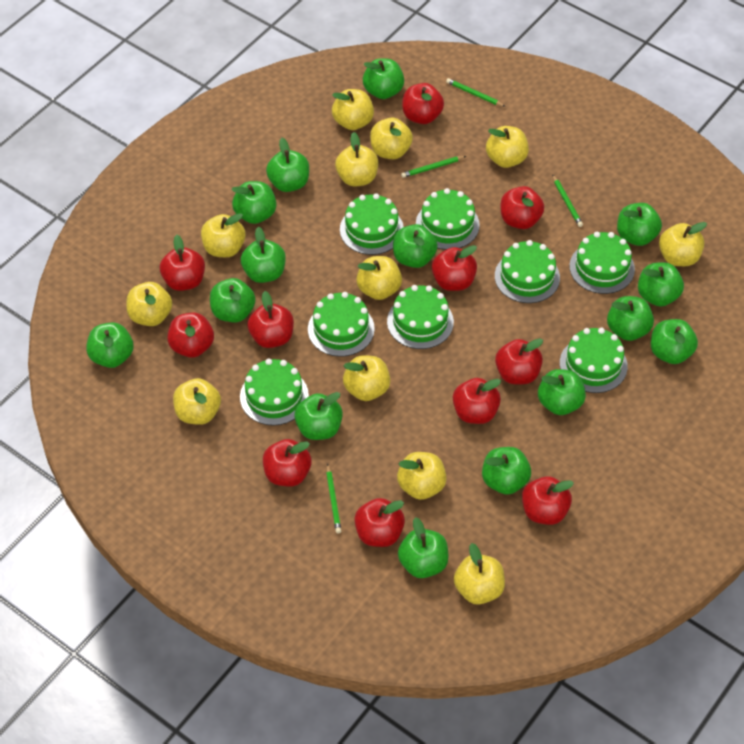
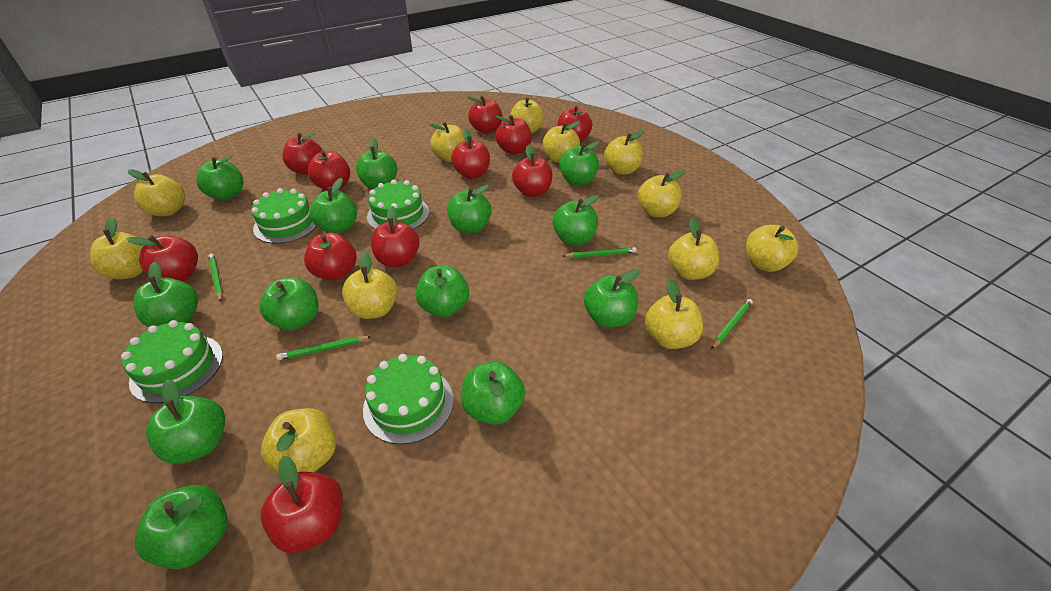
green apple: 15 -> 13
green cake: 8 -> 4

